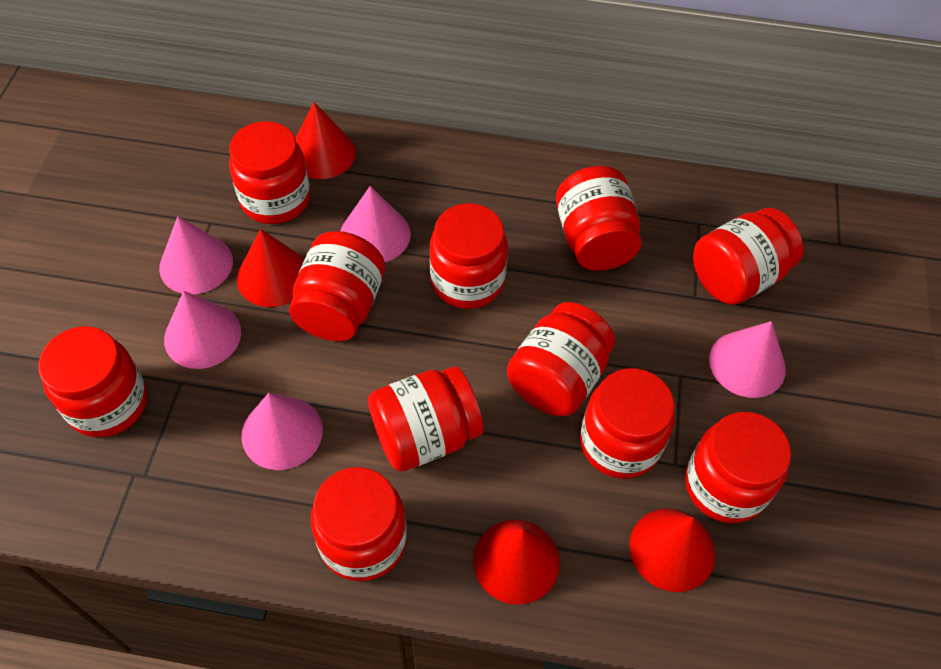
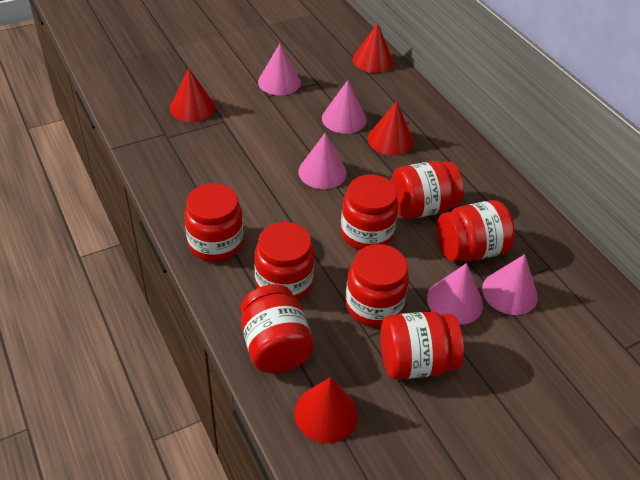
red jar: 11 -> 8

